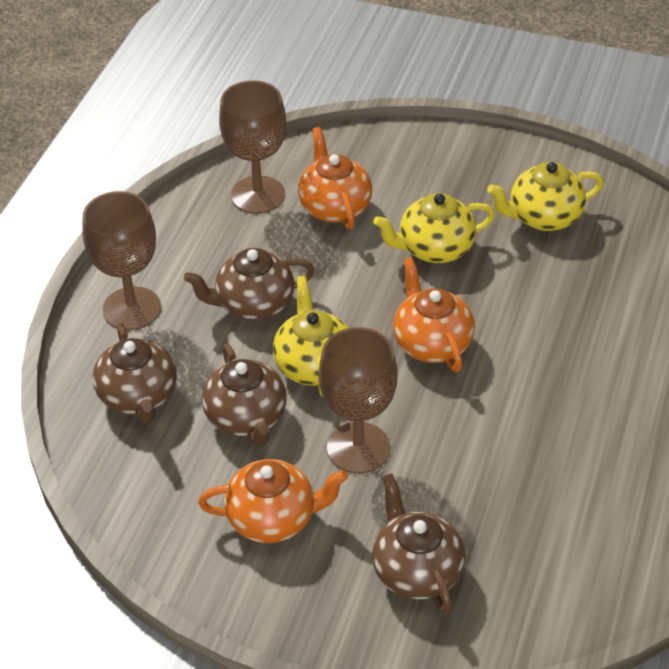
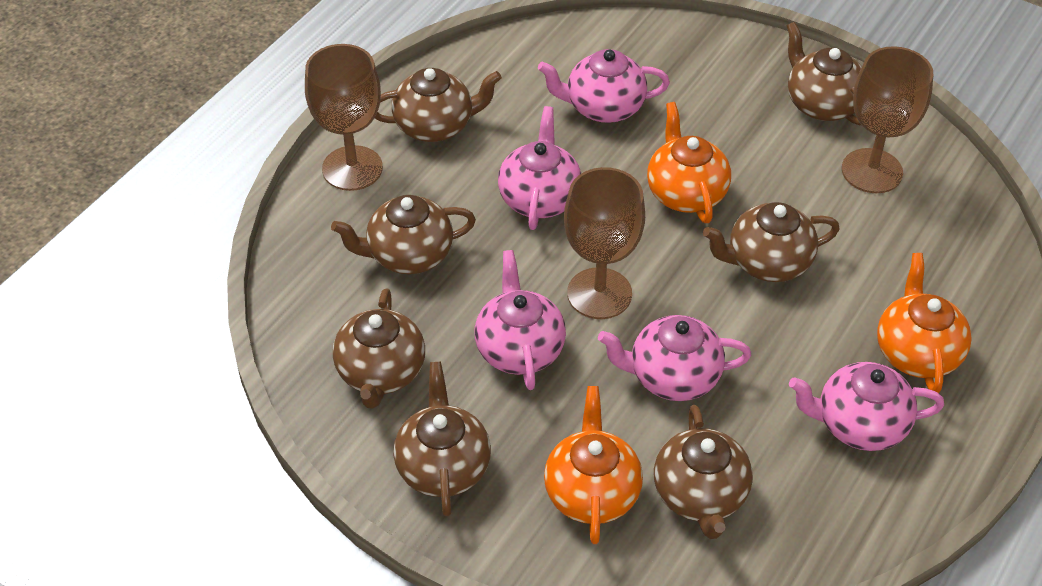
brown teapot: 4 -> 7
pink teapot: 0 -> 5
yellow teapot: 3 -> 0

